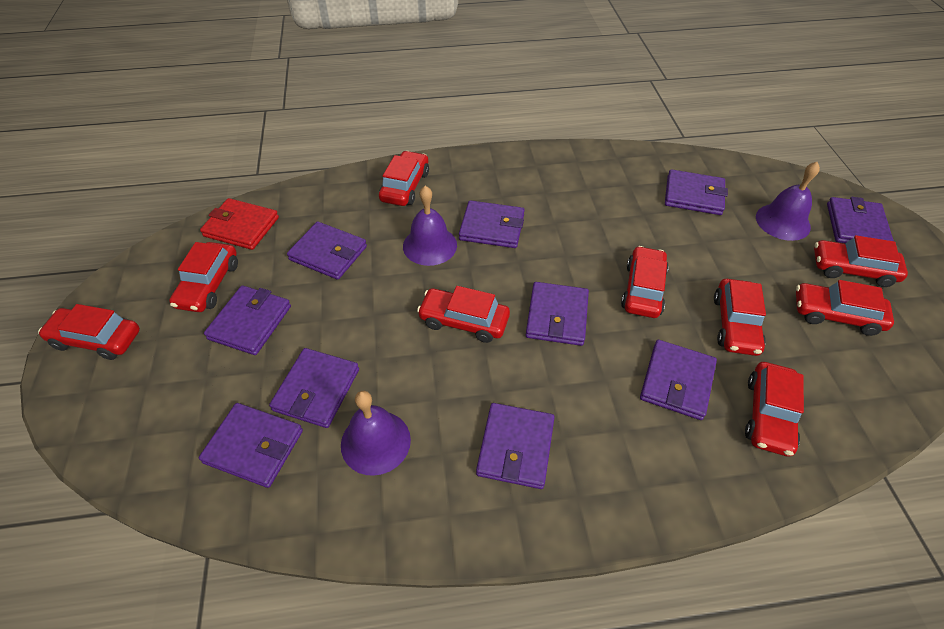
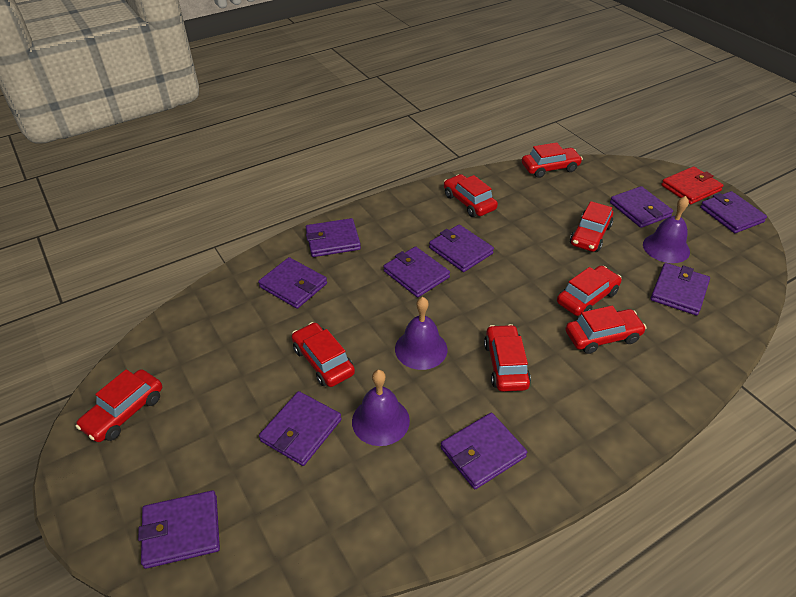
red car: 9 -> 8

